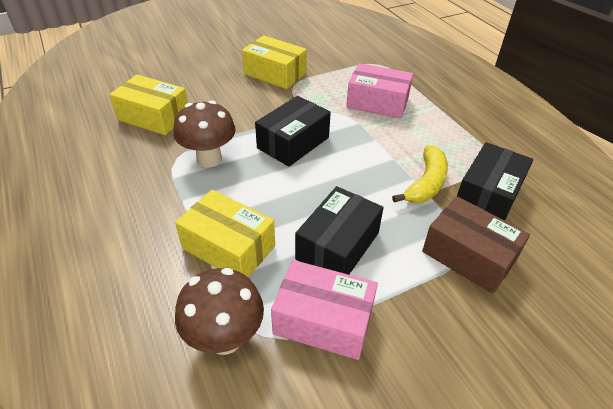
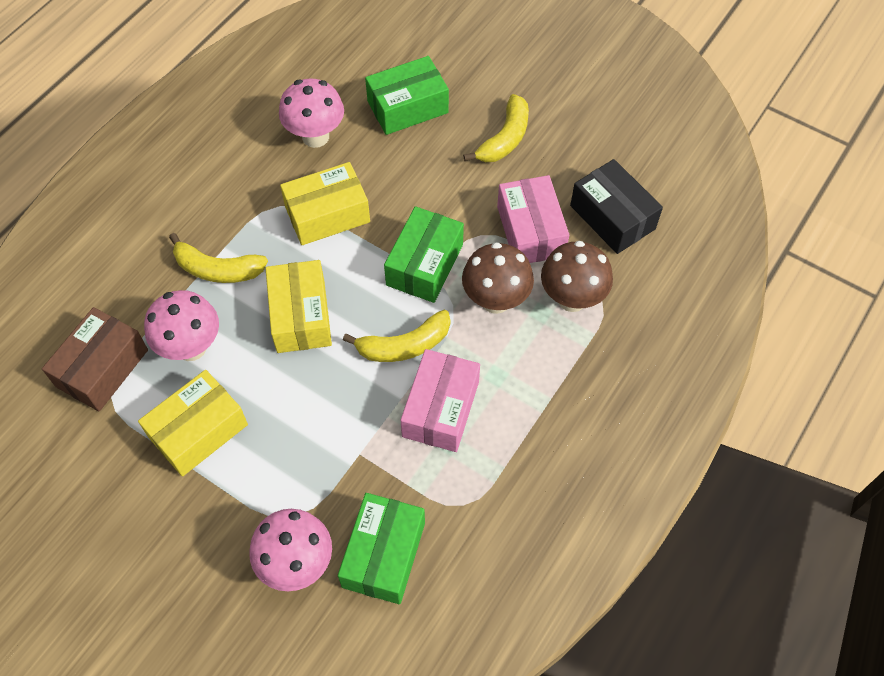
black box: 3 -> 1
green box: 0 -> 3
pink mushroom: 0 -> 3
yellow banana: 1 -> 3

